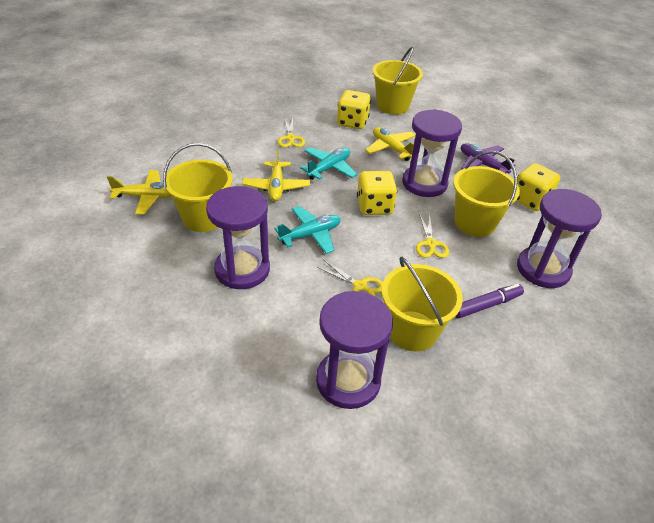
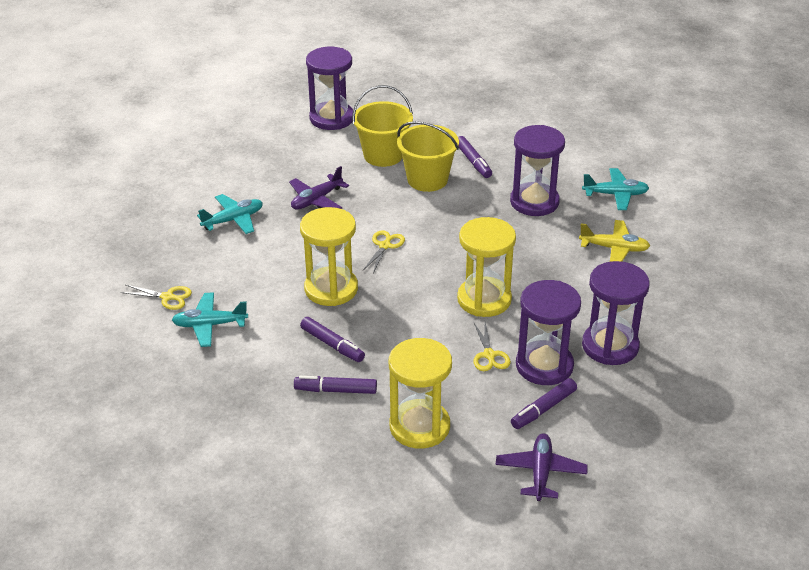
purple marker: 1 -> 4
purple plane: 1 -> 2
turquoise plane: 2 -> 3
yellow bucket: 4 -> 2
yellow dice: 3 -> 0
yellow hourglass: 0 -> 3
yellow plane: 3 -> 1

